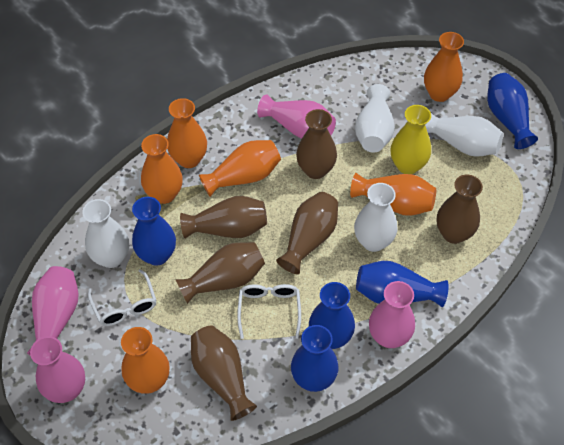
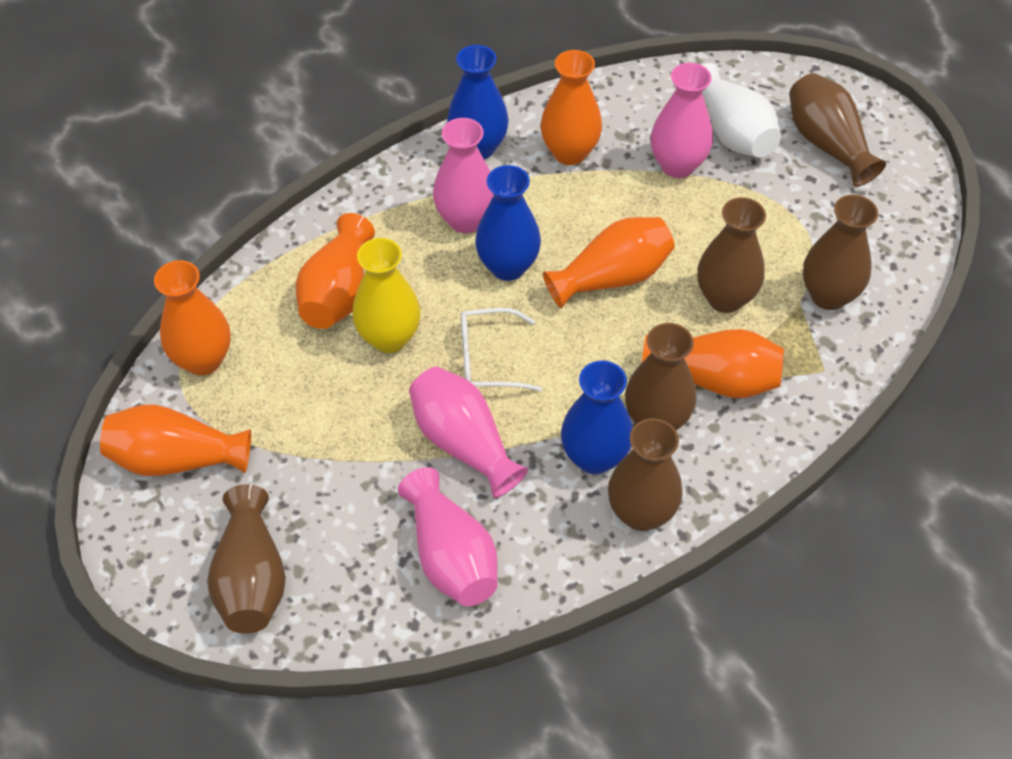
blue vase: 5 -> 3
white glasses: 2 -> 1
white vase: 4 -> 1

